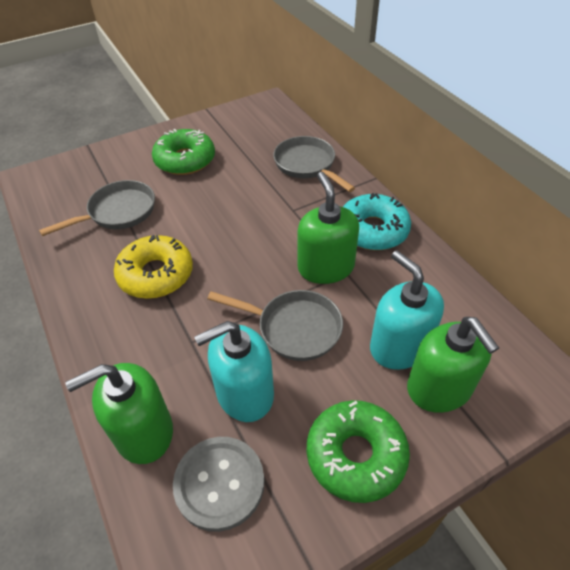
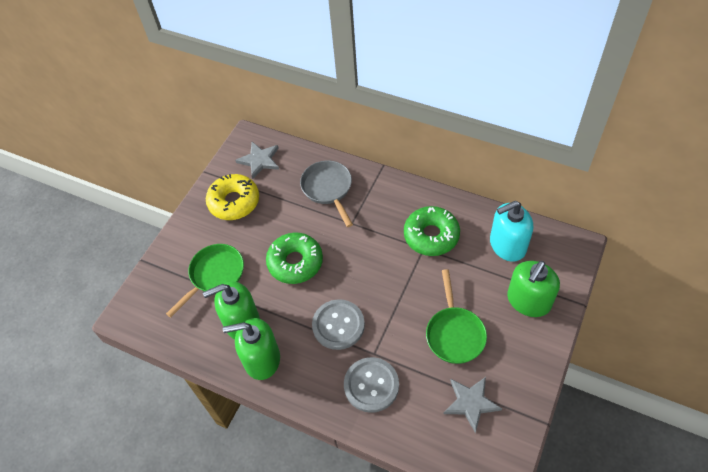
green pan: 0 -> 2
grey button: 1 -> 2
grey pan: 3 -> 1
grey star: 0 -> 2
turquoise donut: 1 -> 0
turquoise soap dispenser: 2 -> 1

